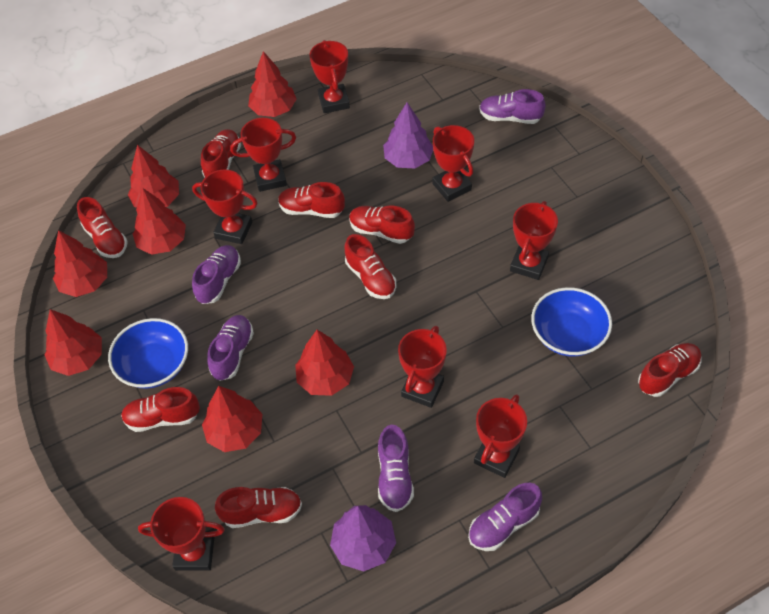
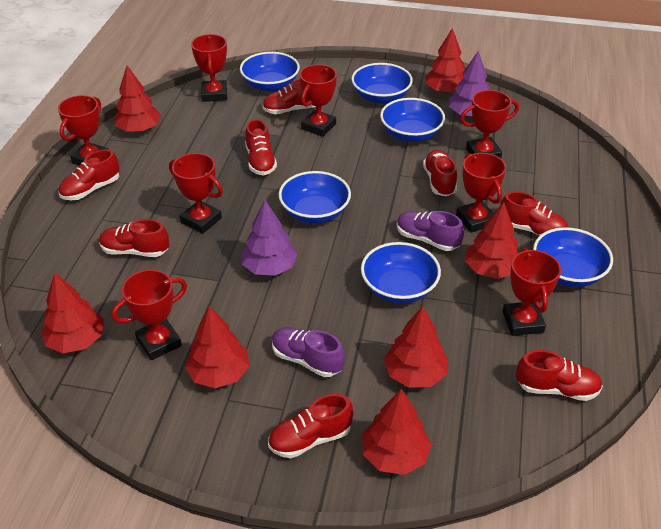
blue bowl: 2 -> 6
purple shoe: 5 -> 2

